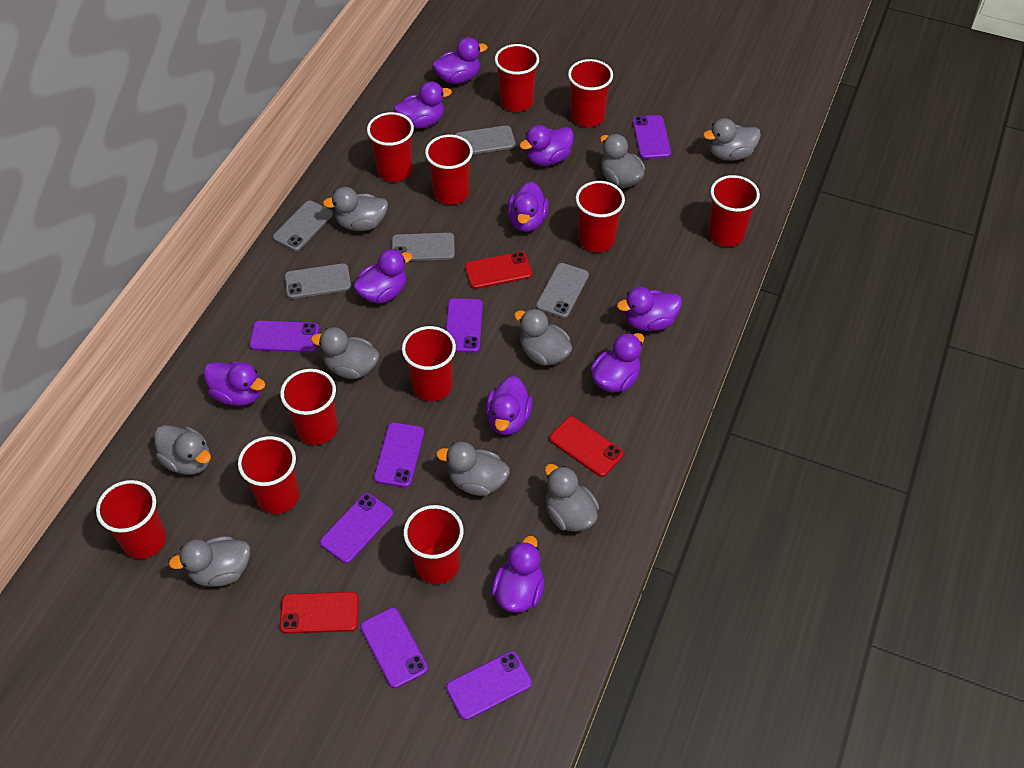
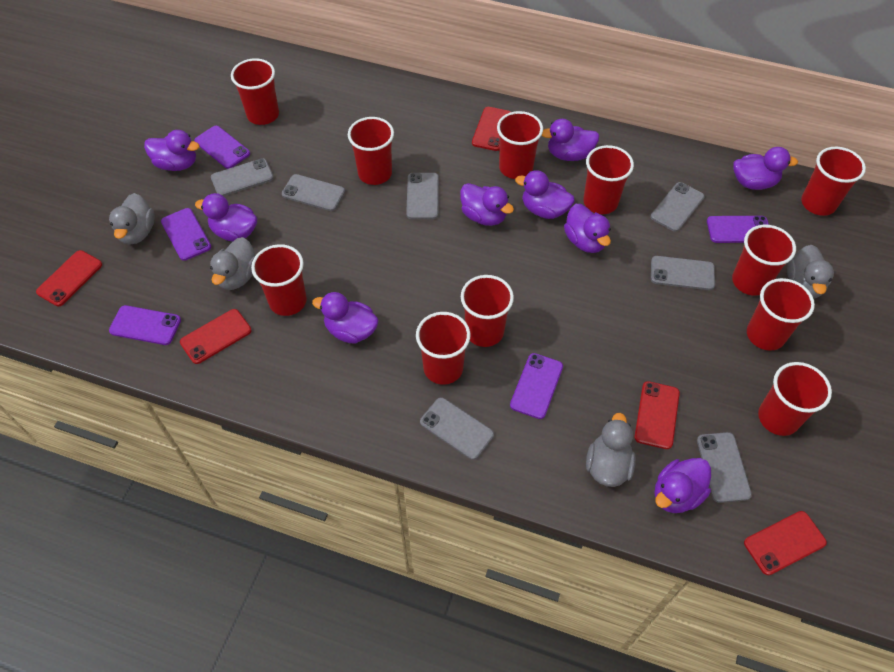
grey duck: 9 -> 4
grey phone: 5 -> 7
purple duck: 10 -> 9
purple phone: 7 -> 5
red phone: 3 -> 5

